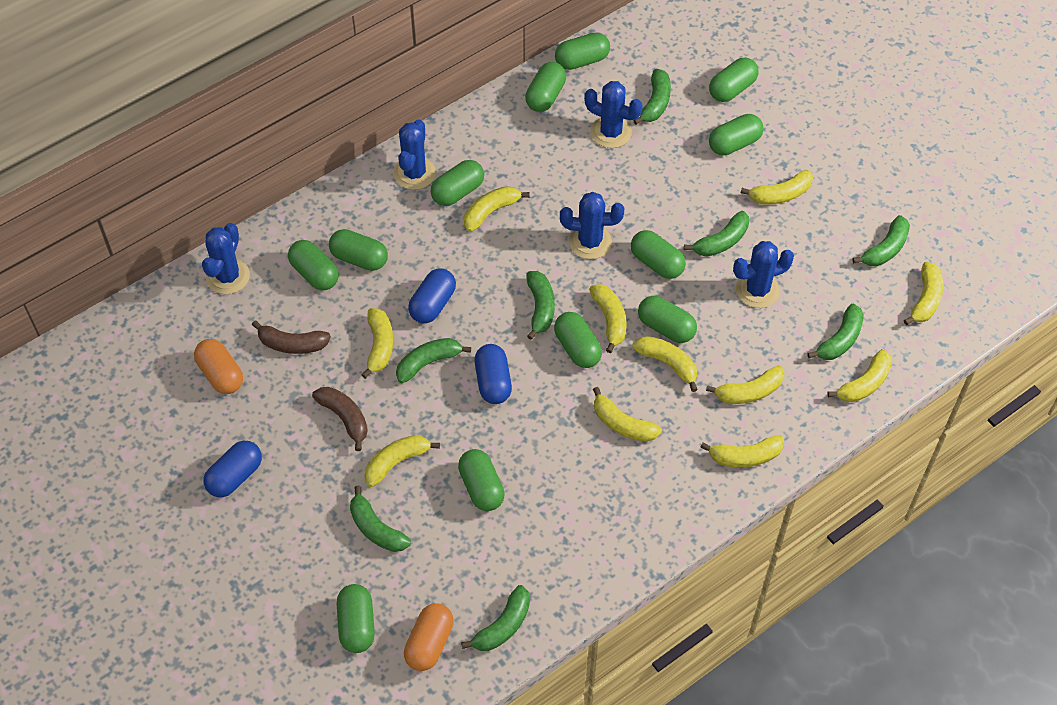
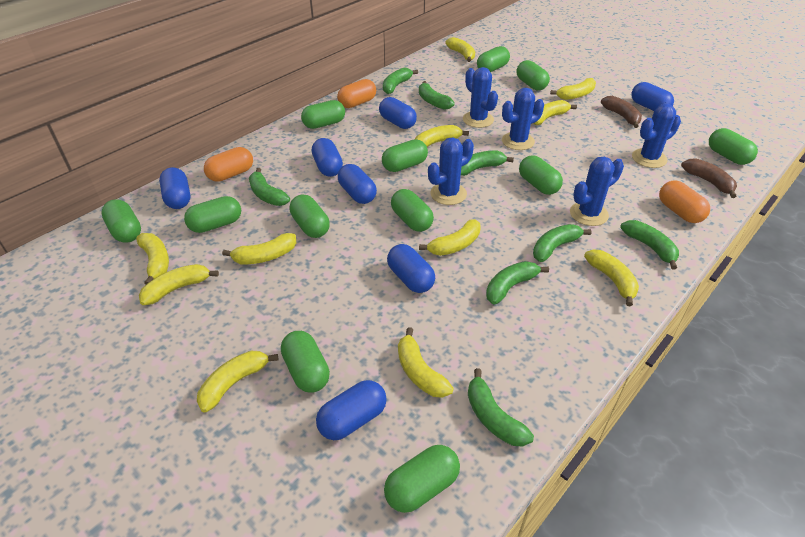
blue capsule: 3 -> 7
orange capsule: 2 -> 3

